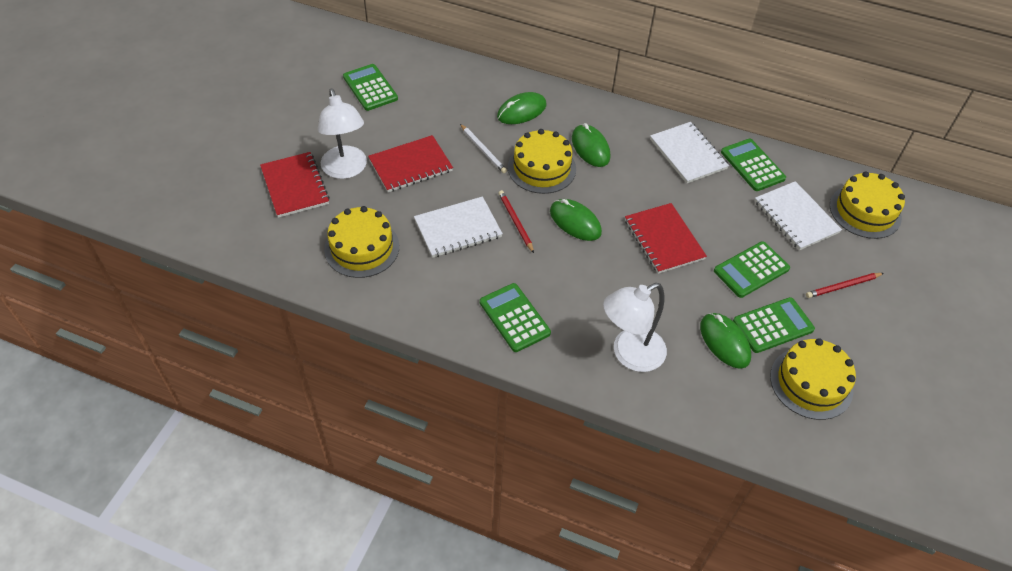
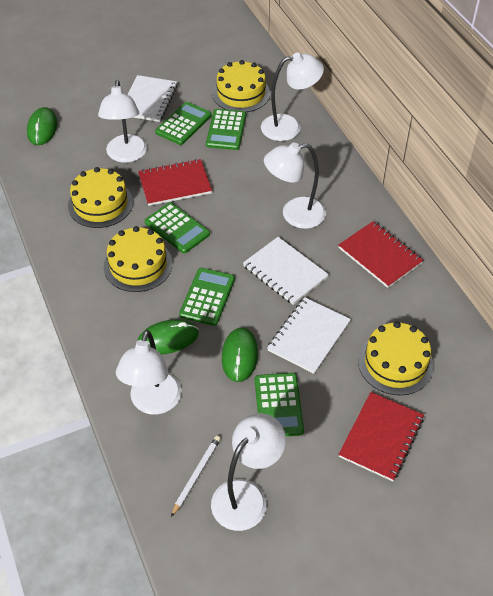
green mouse: 4 -> 3
red pencil: 2 -> 0
white lamp: 2 -> 5

